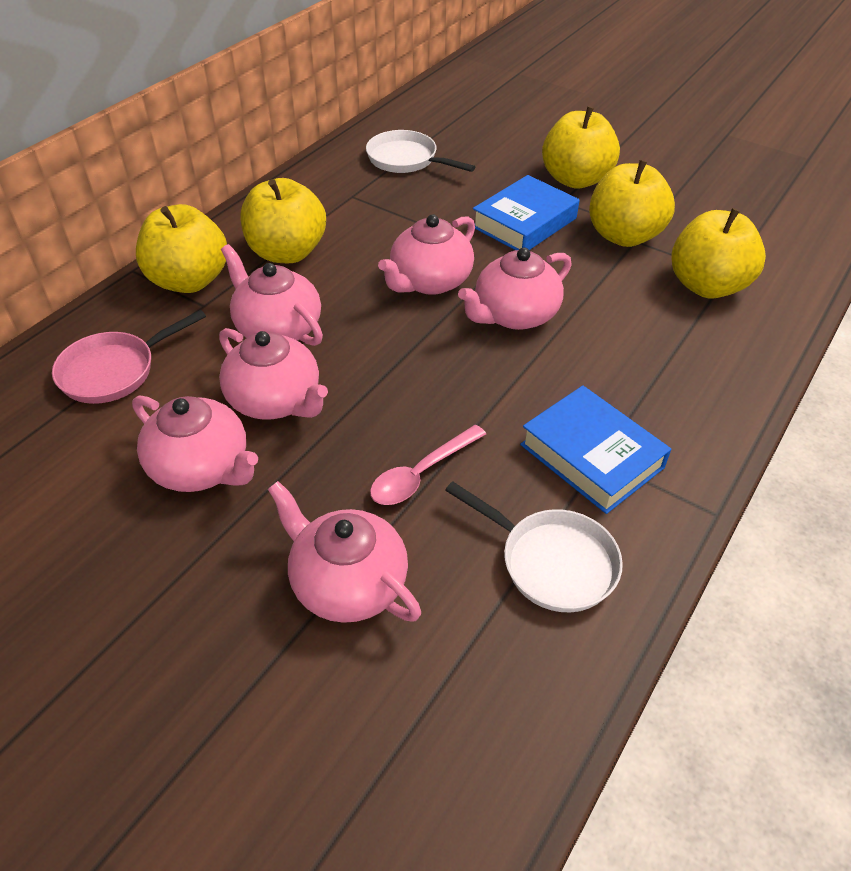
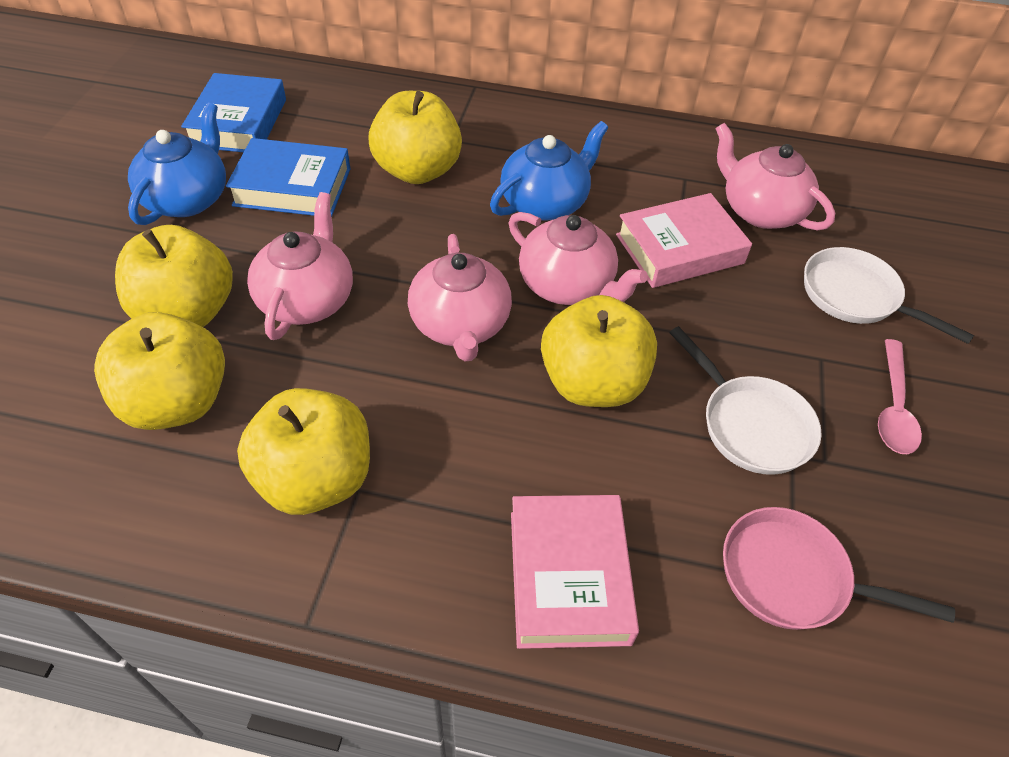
blue teapot: 0 -> 2
pink book: 0 -> 2
pink teapot: 6 -> 4

